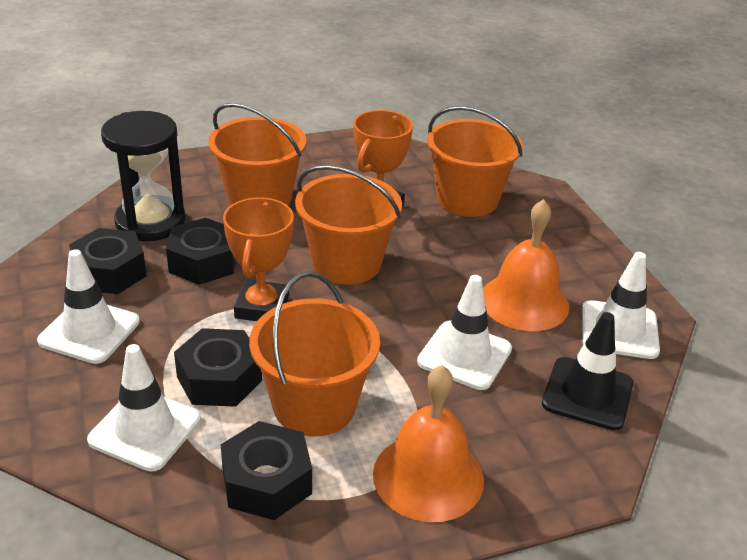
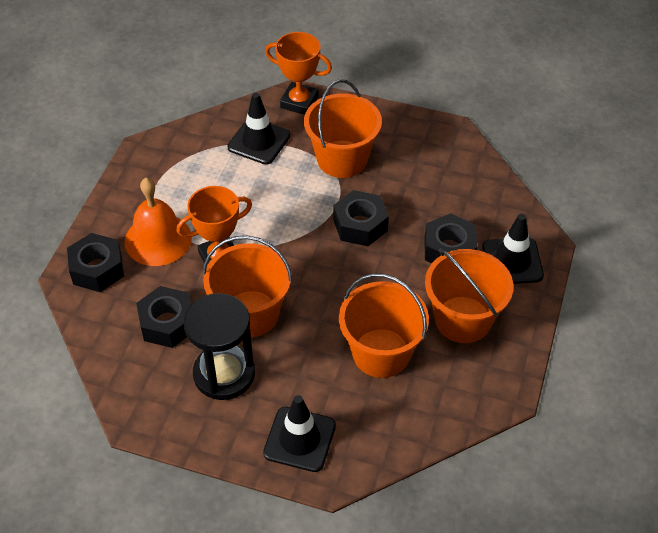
black traffic cone: 1 -> 3
orange bell: 2 -> 1
white traffic cone: 4 -> 0

